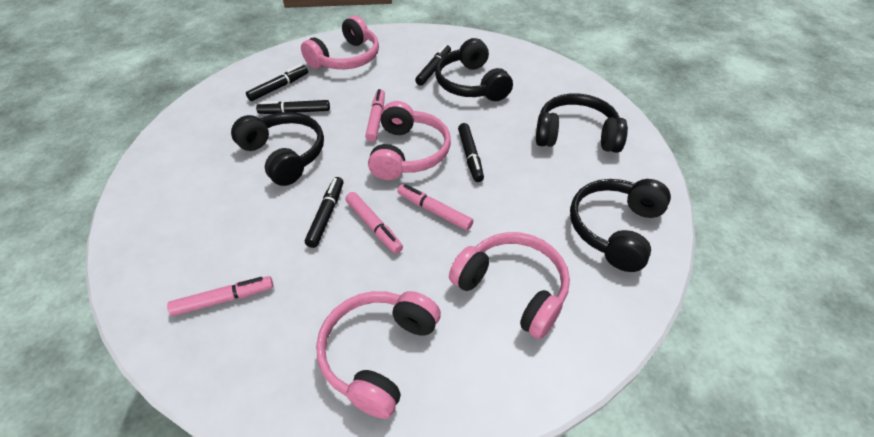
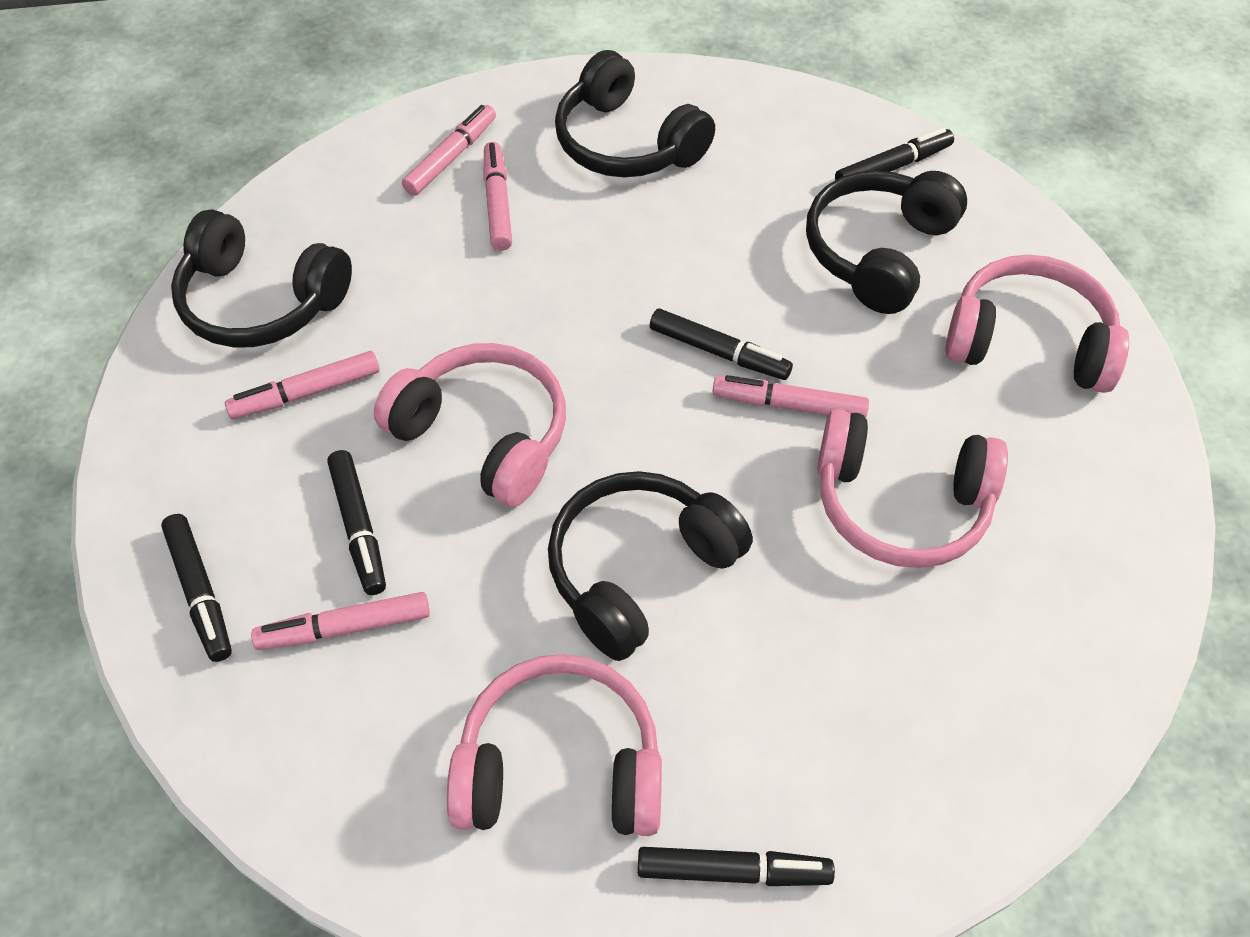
pink marker: 4 -> 5

